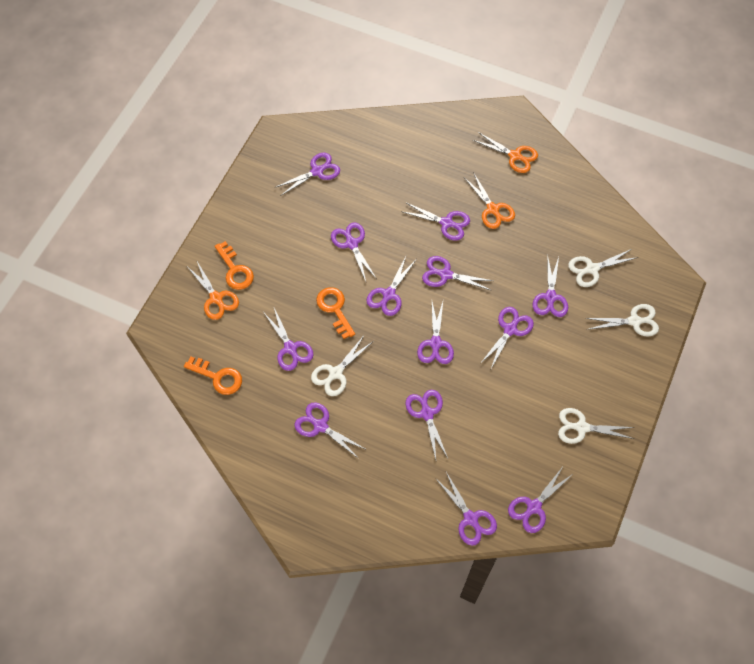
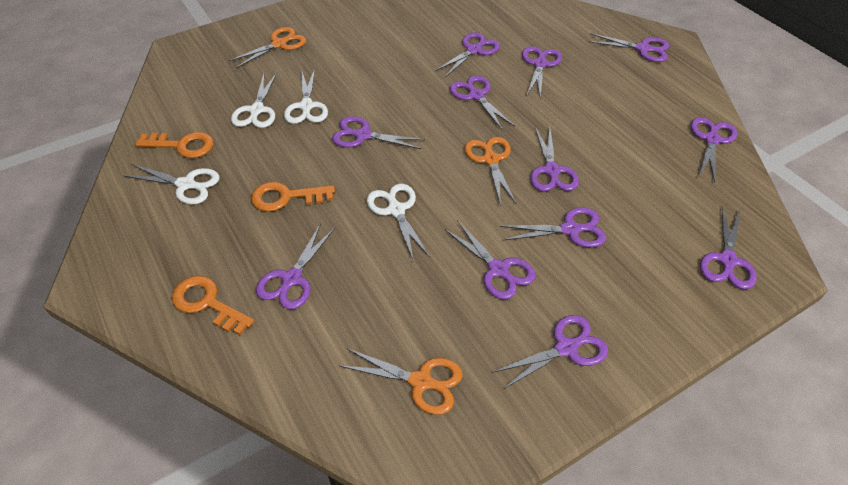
purple scissors: 13 -> 12

